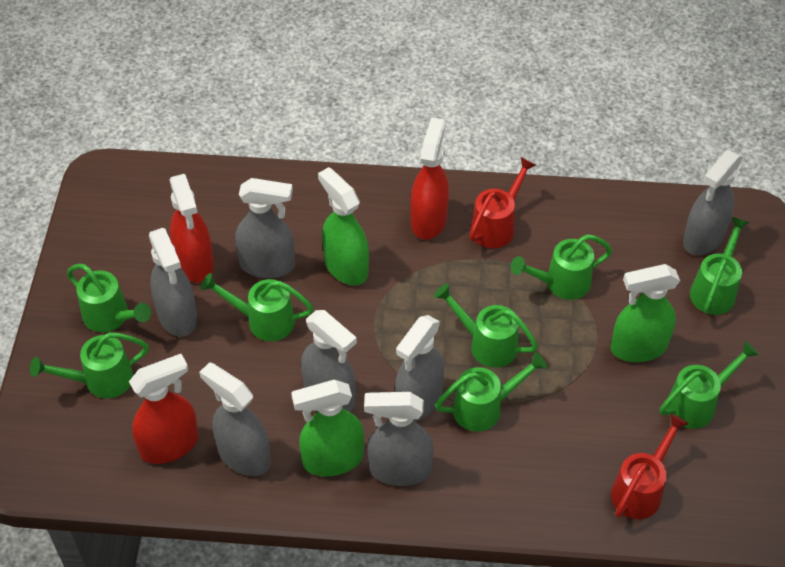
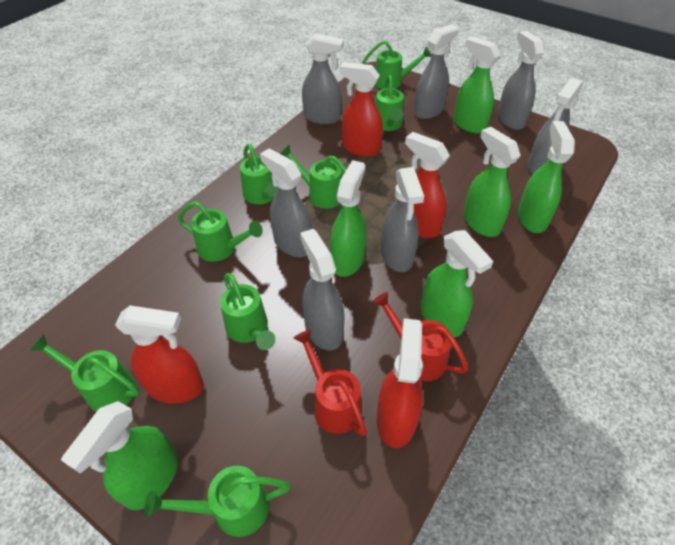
green spray bottle: 3 -> 6
red spray bottle: 3 -> 4

